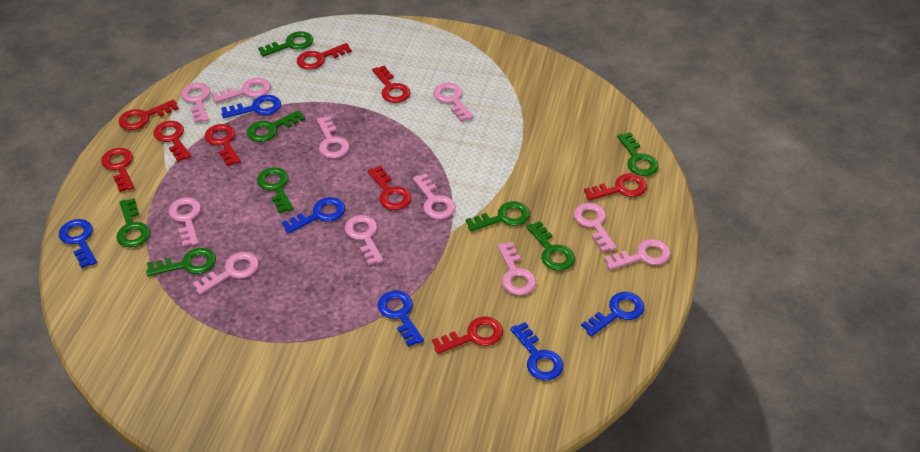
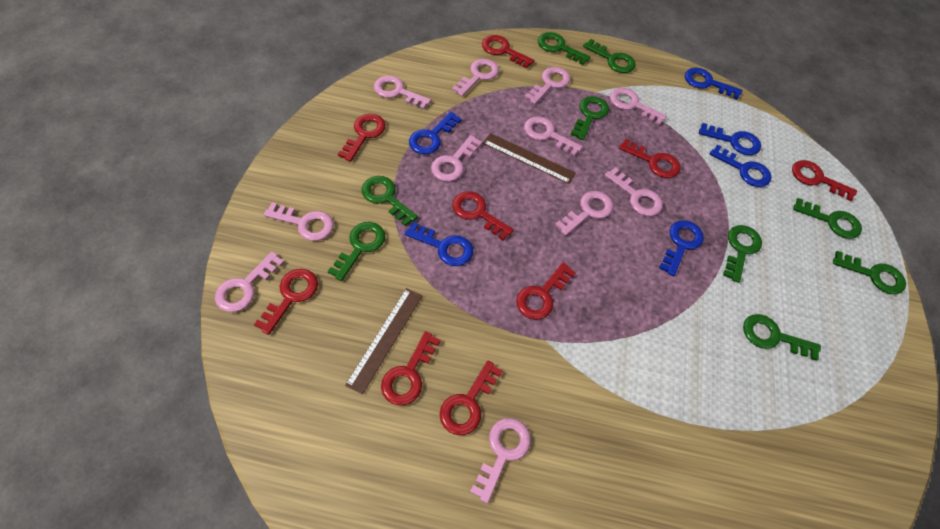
brown ruler: 0 -> 2
green key: 8 -> 9

